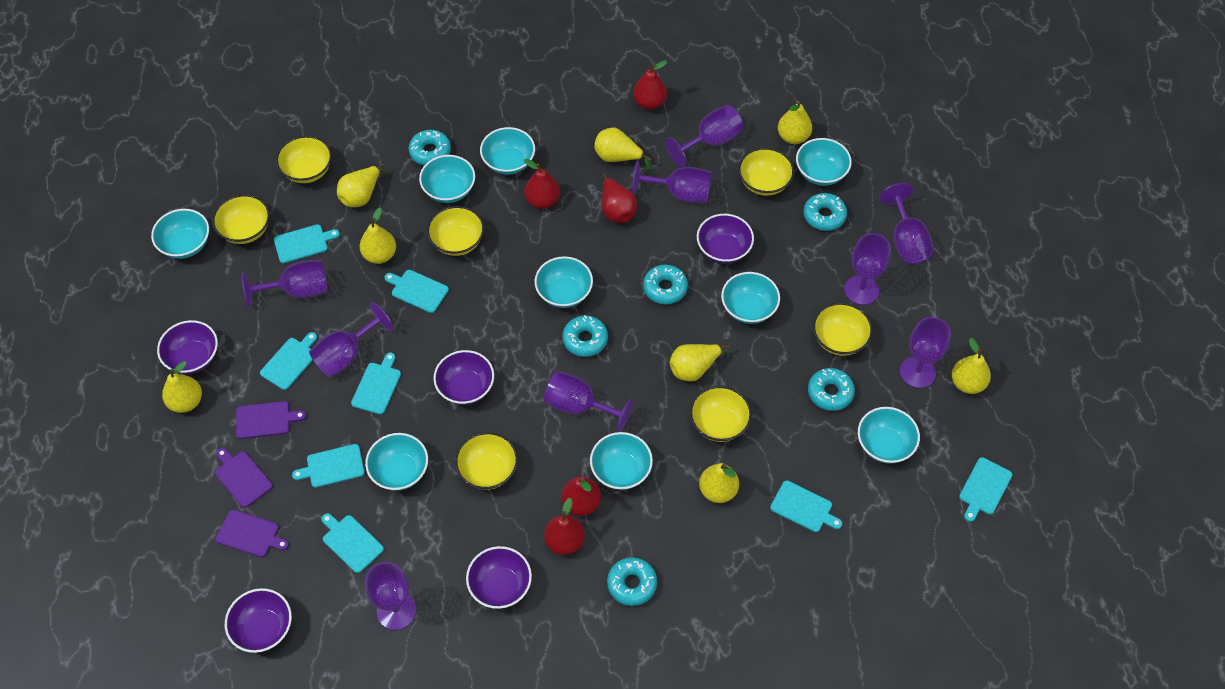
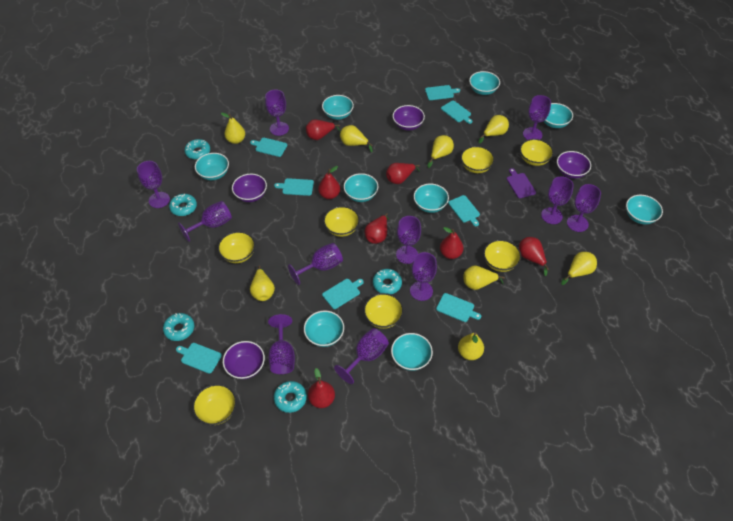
purple bowl: 5 -> 4
purple cutting board: 3 -> 1
purple goblet: 9 -> 11
red pear: 5 -> 7
turquoise donut: 6 -> 5

